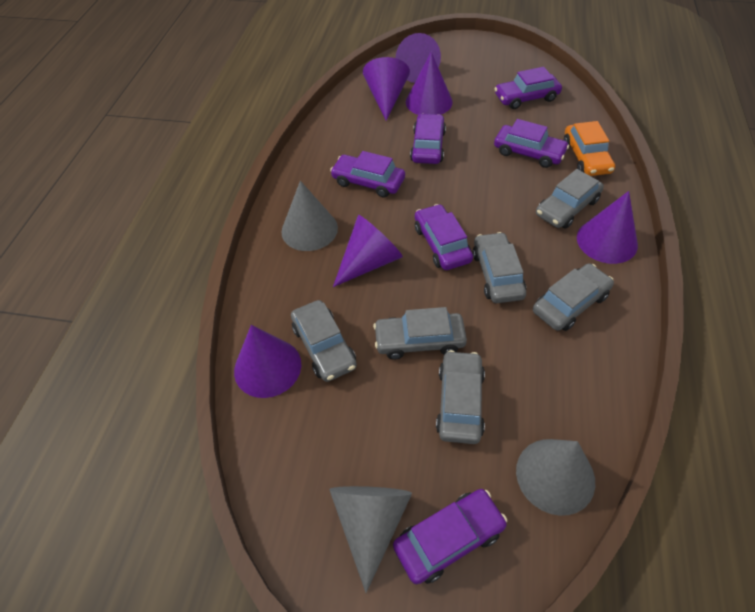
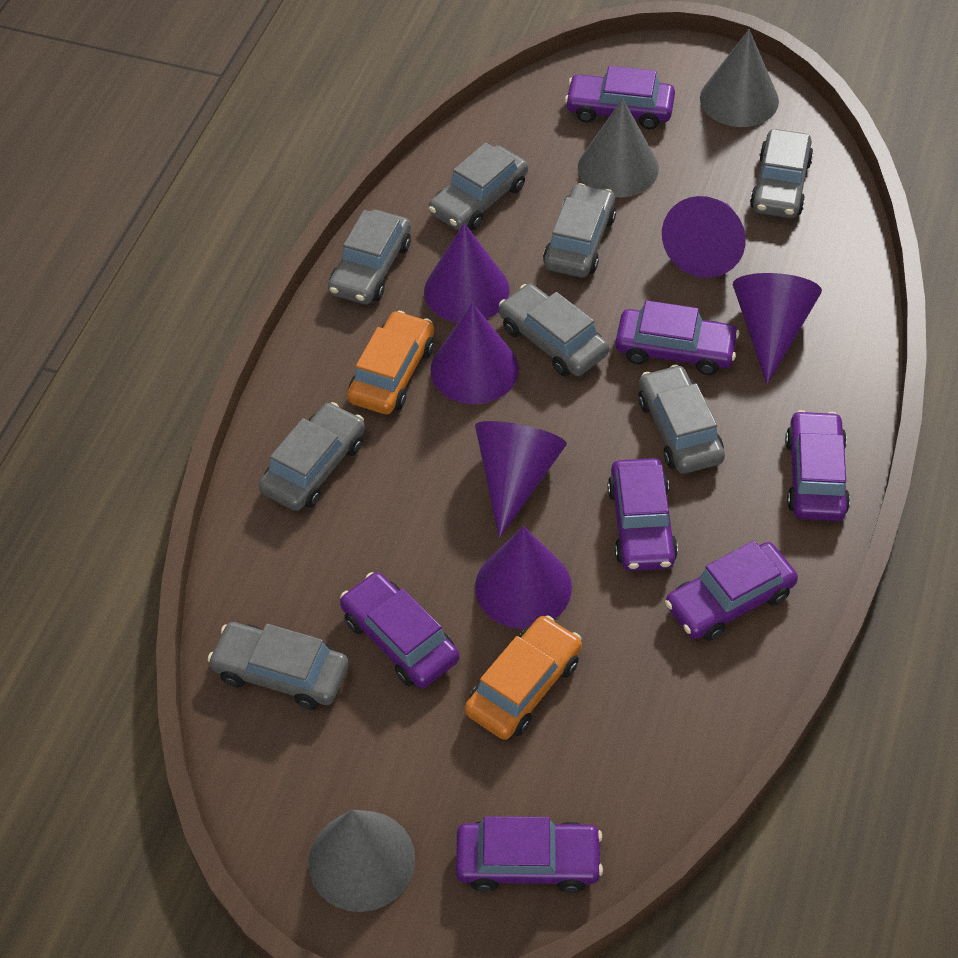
grey car: 6 -> 8
orange car: 1 -> 2
purple car: 6 -> 7

